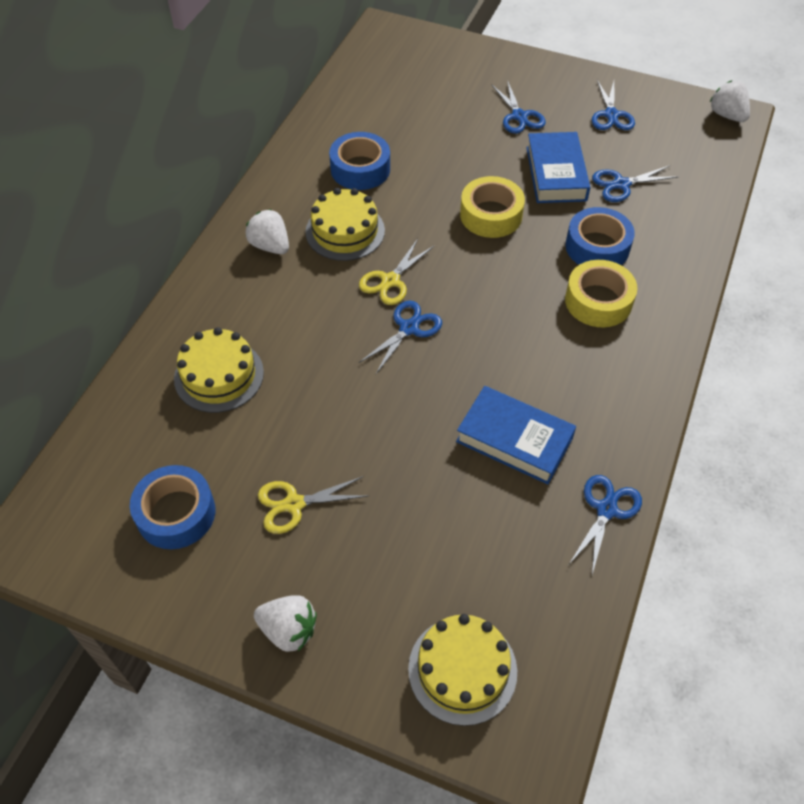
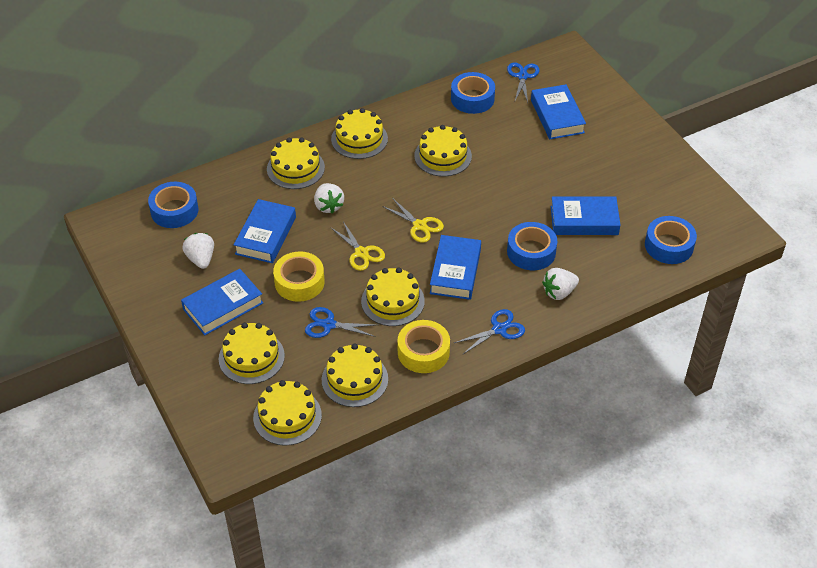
blue book: 2 -> 5
blue scissors: 5 -> 3
blue tape: 3 -> 4
yellow cake: 3 -> 7

